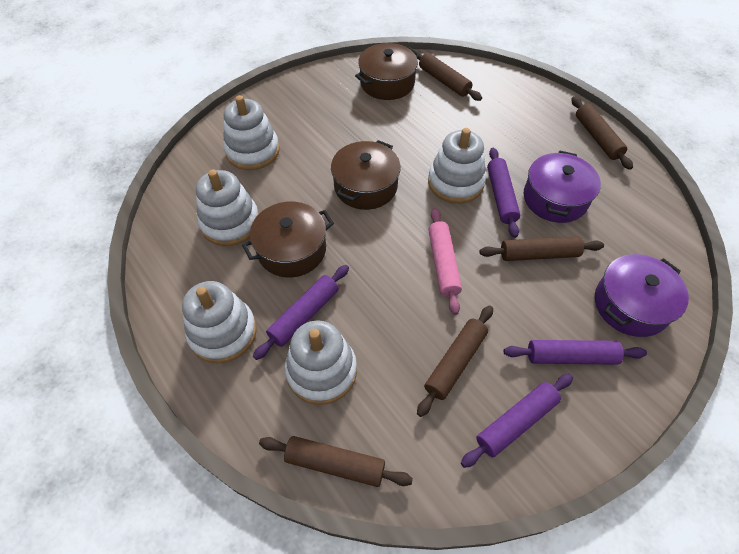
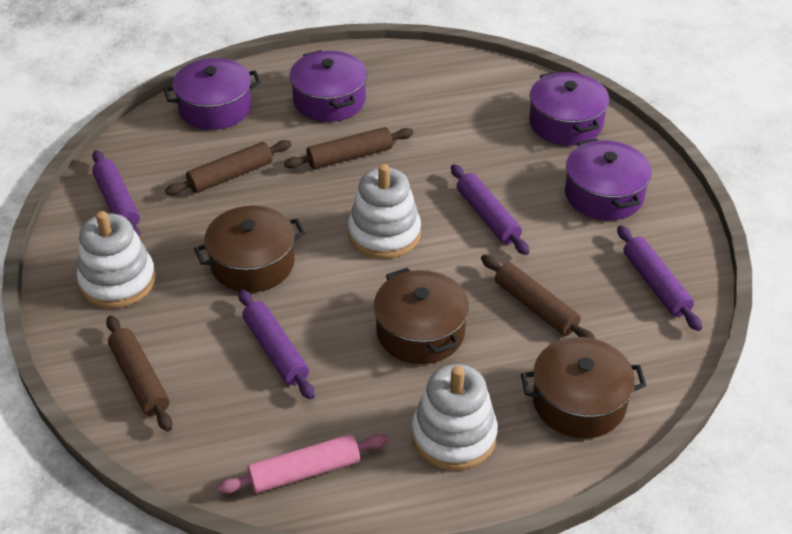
brown rolling pin: 5 -> 4
purple pot: 2 -> 4
white stacking toy: 5 -> 3

